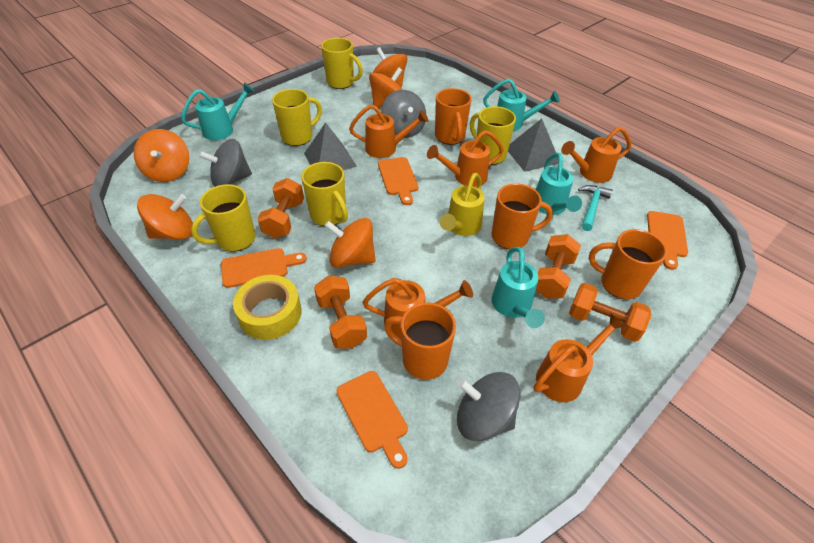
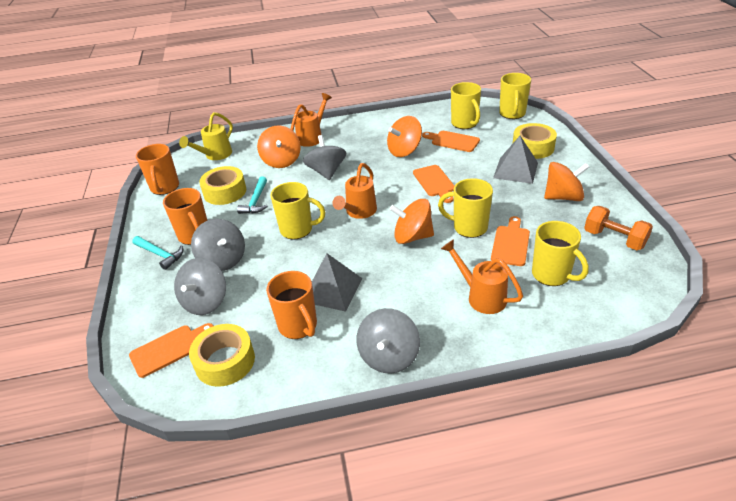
grey spinning top: 3 -> 4
orange dumbbell: 4 -> 1
orange mug: 4 -> 3
orange spinning top: 5 -> 4
orange watering can: 5 -> 3
turquoise hammer: 1 -> 2
turquoise watering can: 4 -> 0
yellow tape: 1 -> 3

